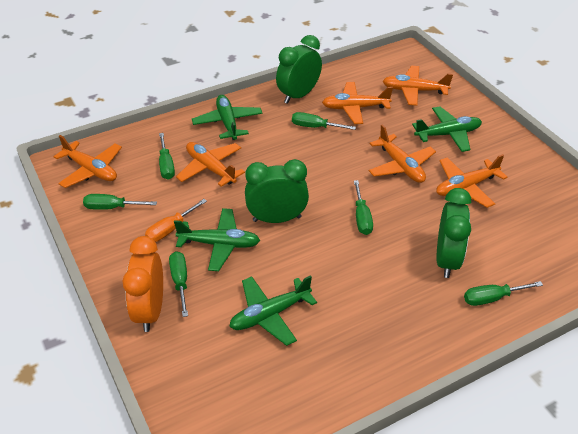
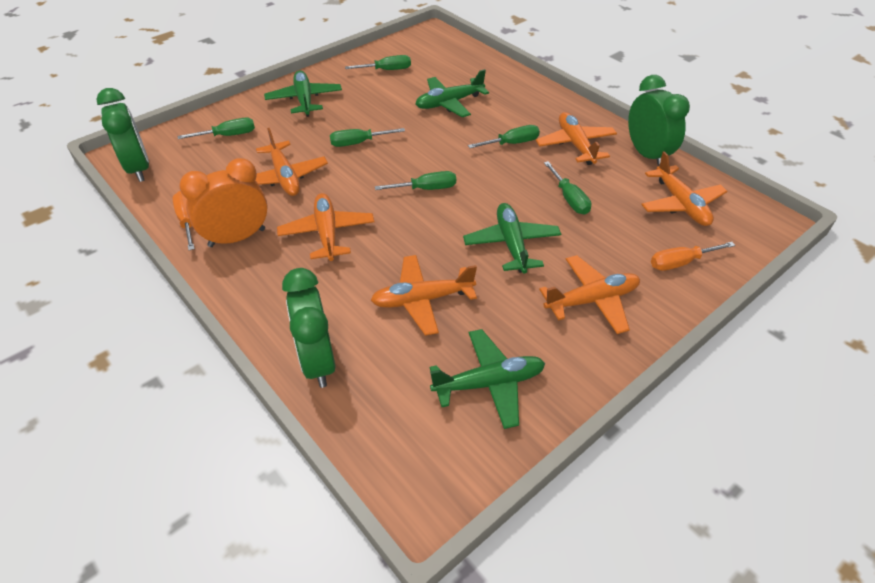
orange screwdriver: 1 -> 2

